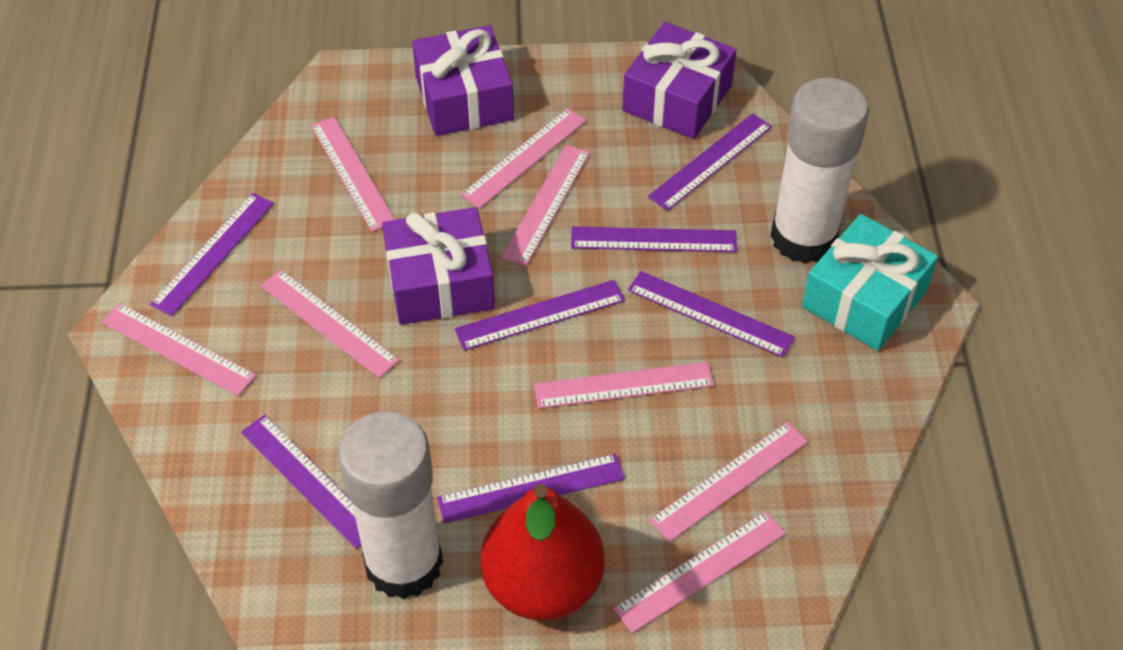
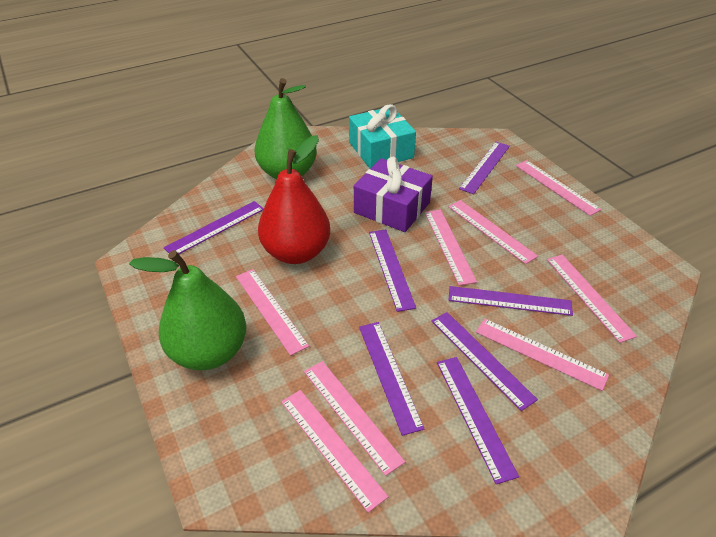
green pear: 0 -> 2
purple gift: 3 -> 1
white glue stick: 2 -> 0

